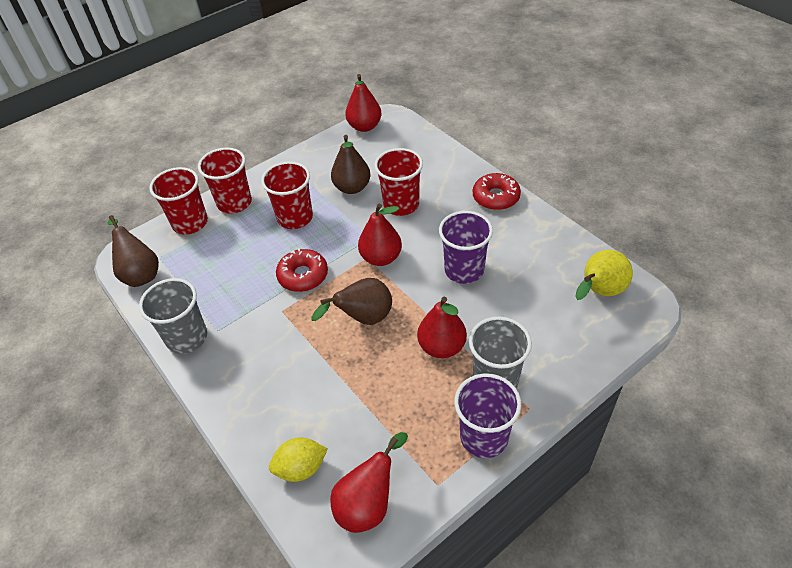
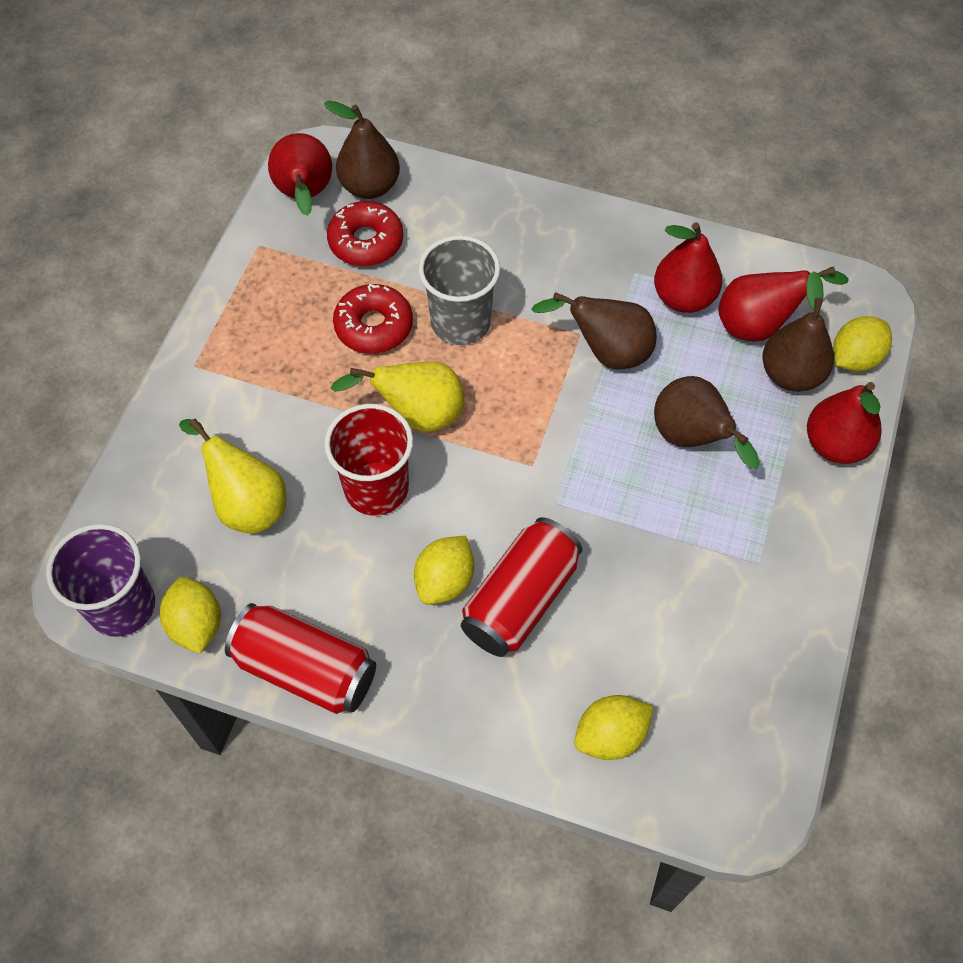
brown pear: 3 -> 4
grey cup: 2 -> 1
purple cup: 2 -> 1
red can: 0 -> 2
red cup: 4 -> 1
yellow lemon: 1 -> 4
yellow pear: 1 -> 2

